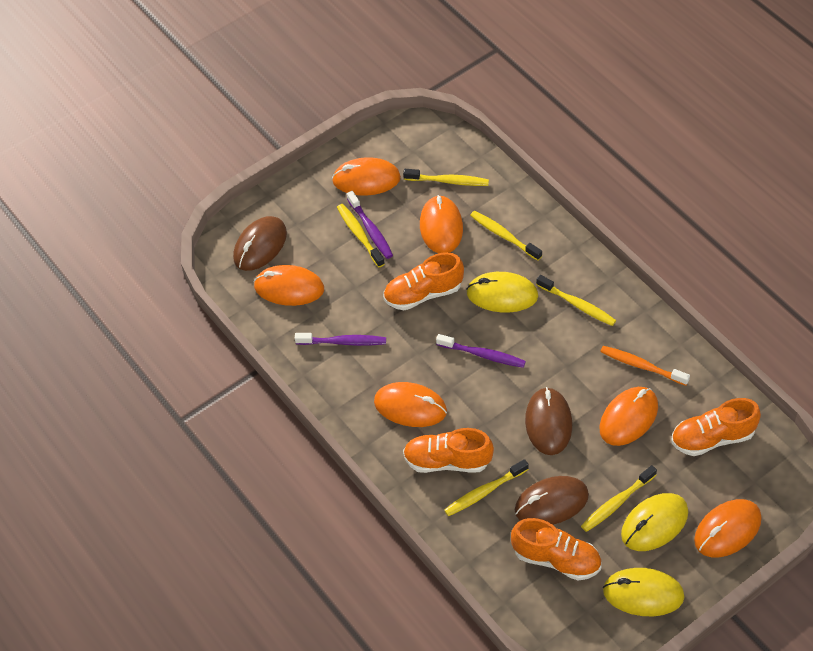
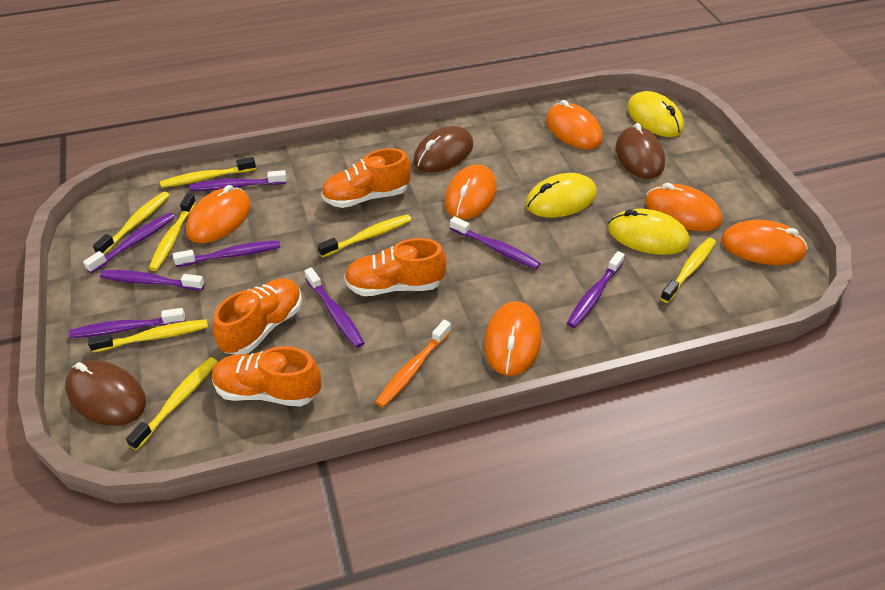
purple toothbrush: 3 -> 8
yellow toothbrush: 6 -> 7

